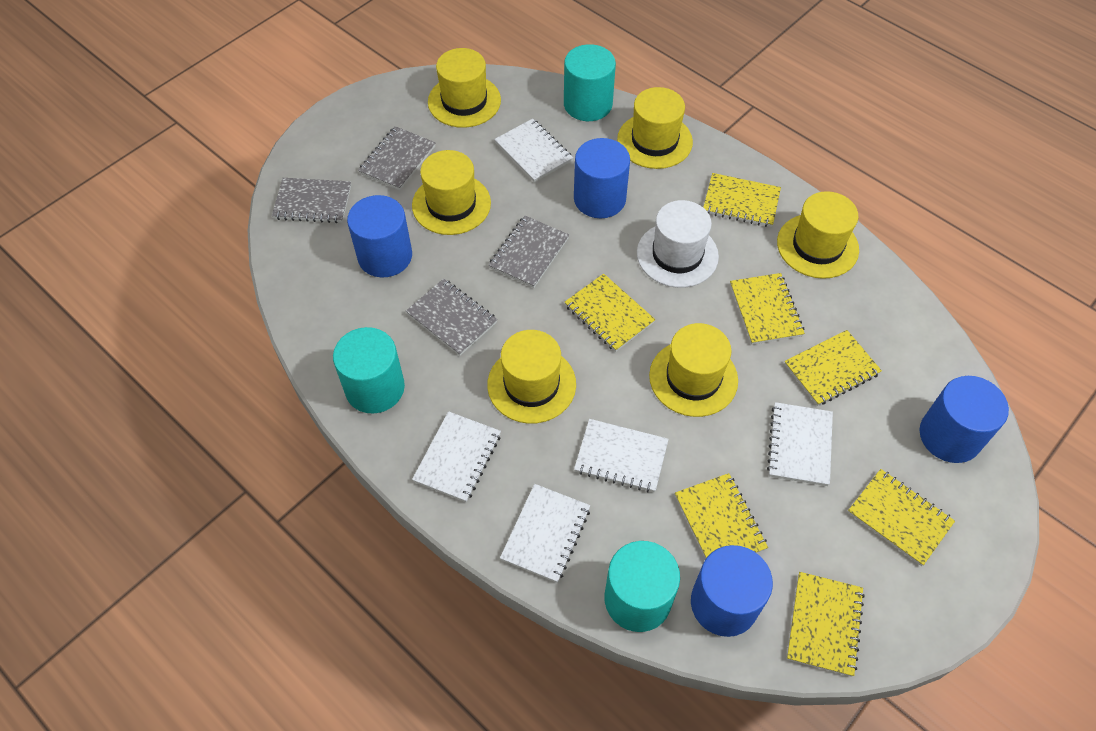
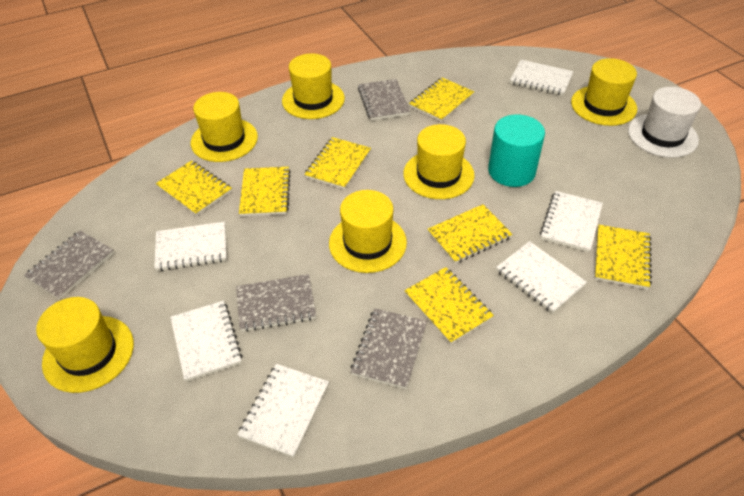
blue cylinder: 4 -> 0
turquoise cylinder: 3 -> 1
white notebook: 5 -> 6

